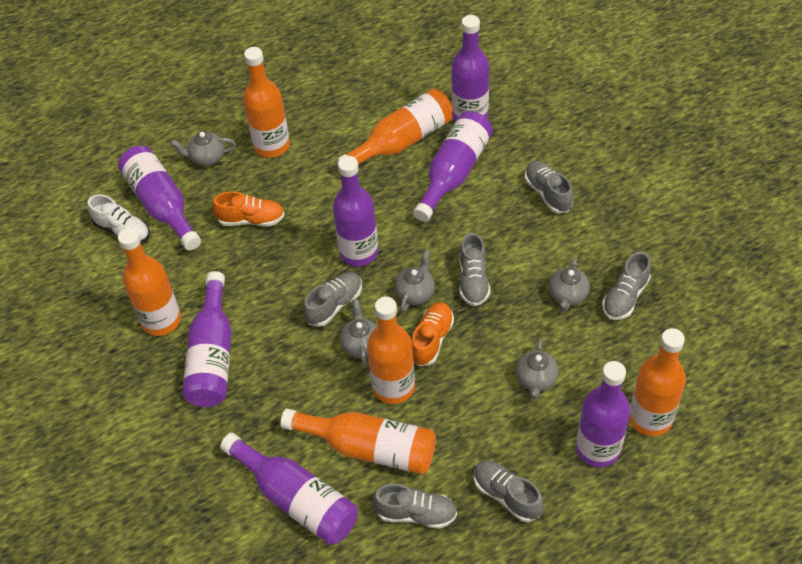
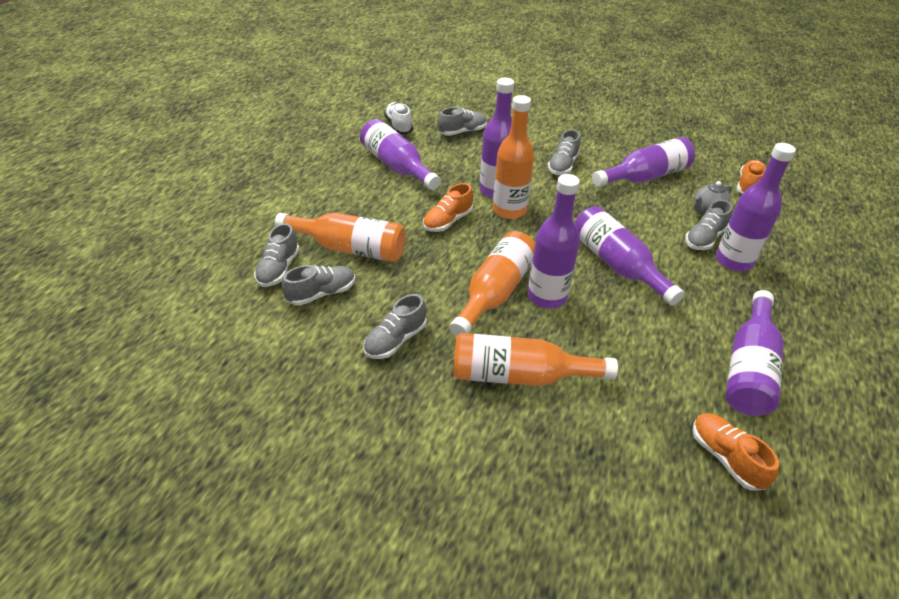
grey teapot: 5 -> 1
orange bottle: 6 -> 4
orange shoe: 2 -> 3

